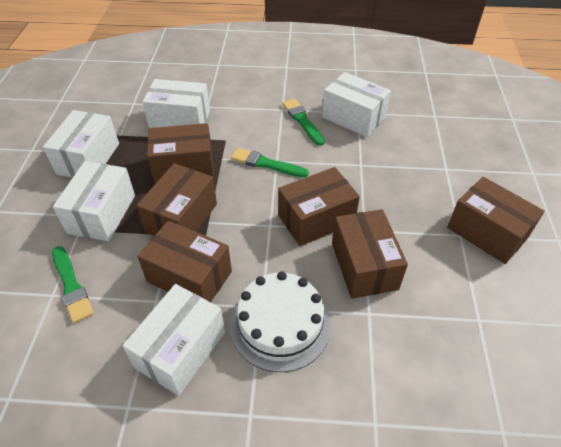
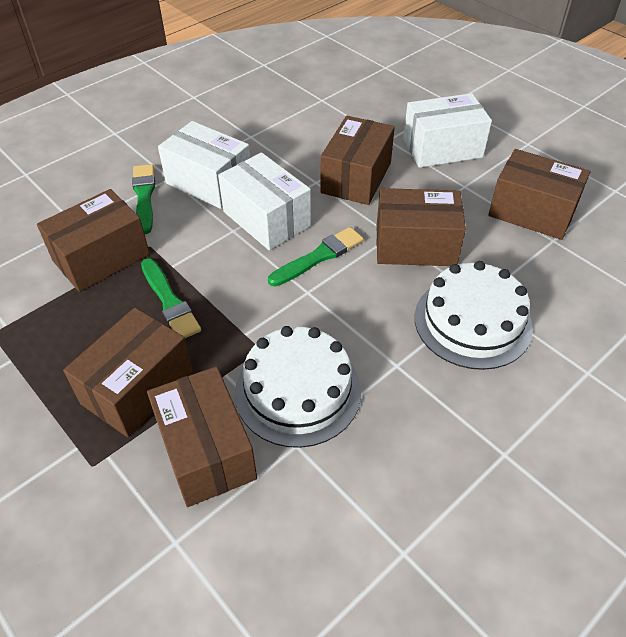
white box: 5 -> 3
white cake: 1 -> 2

